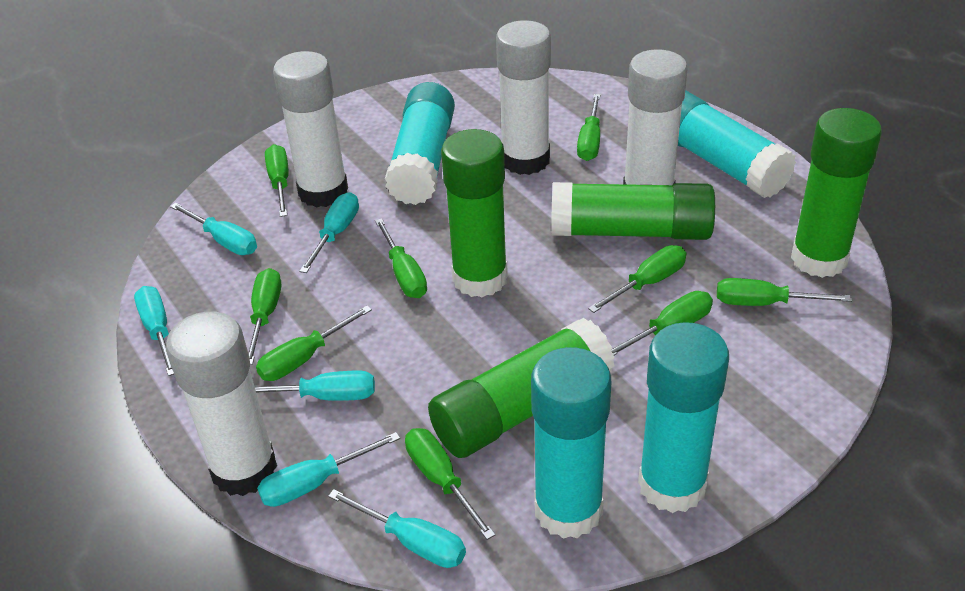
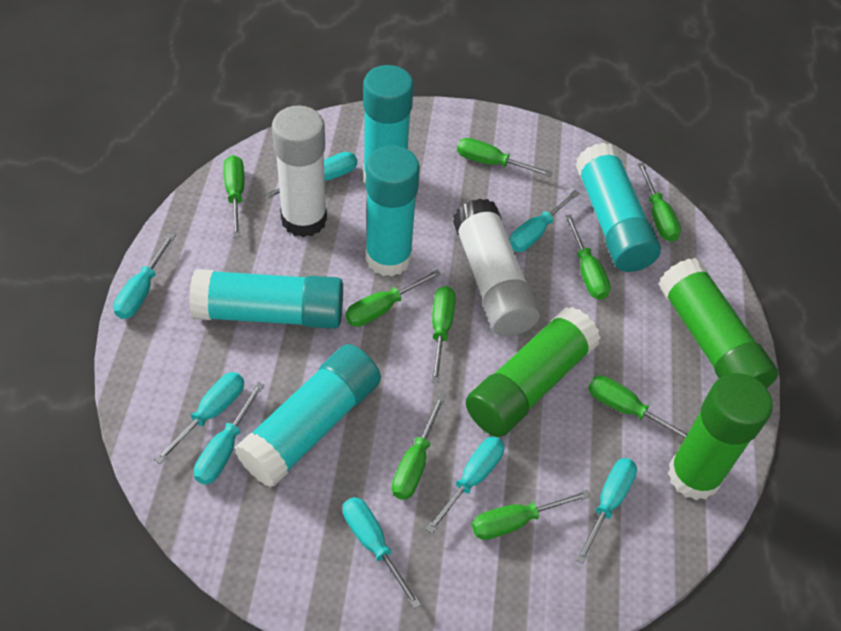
green glue stick: 4 -> 3
turquoise glue stick: 4 -> 5
turquoise screwdriver: 6 -> 8
white glue stick: 4 -> 2

